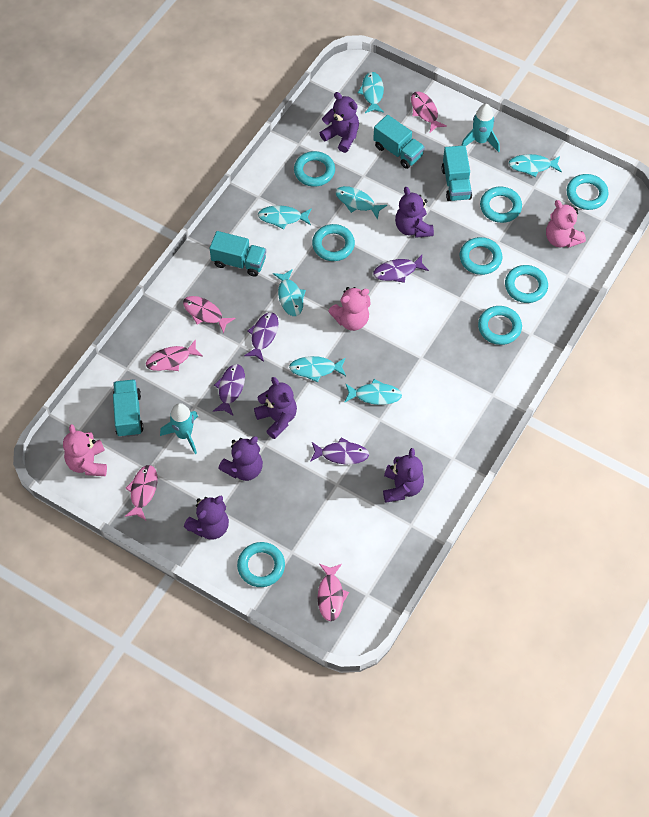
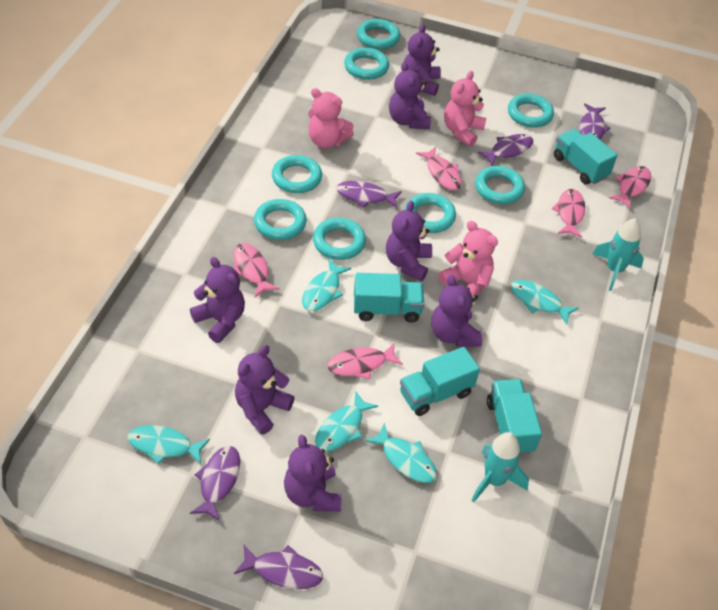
purple fish: 4 -> 5
purple teddy bear: 6 -> 7
turquoise fish: 7 -> 5

